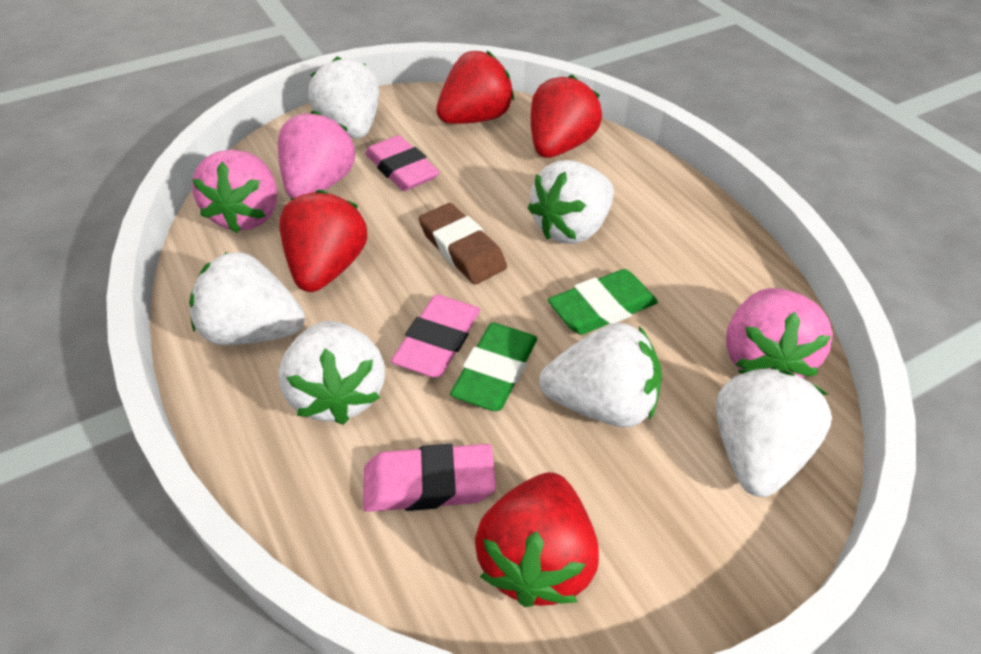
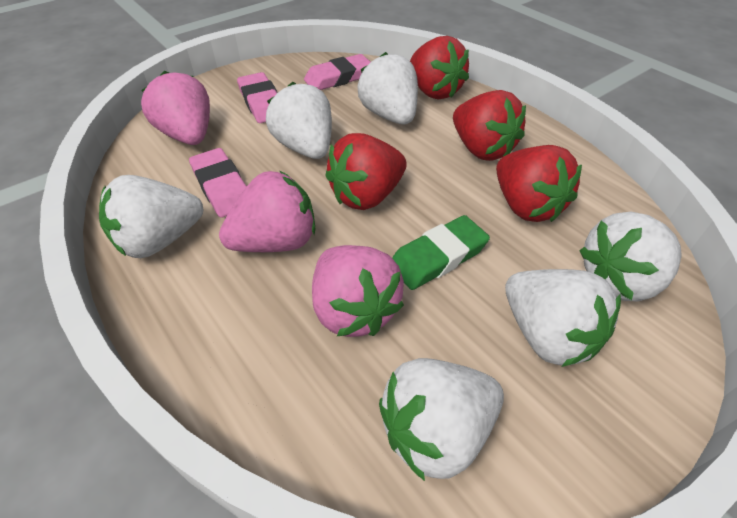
brown eraser: 1 -> 0
green eraser: 2 -> 1

